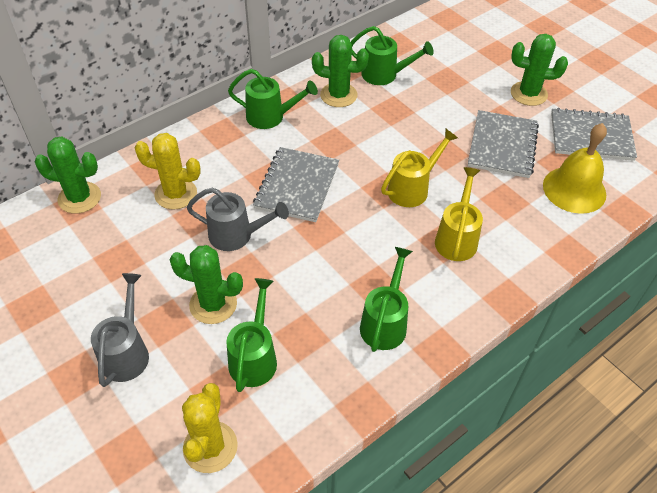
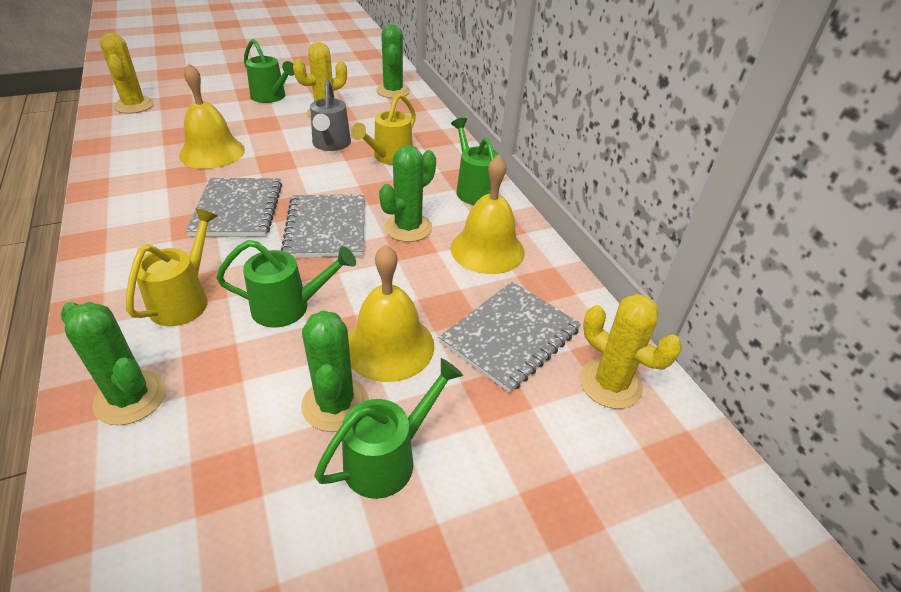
grey watering can: 2 -> 1
yellow bell: 1 -> 3
yellow cactus: 2 -> 3

